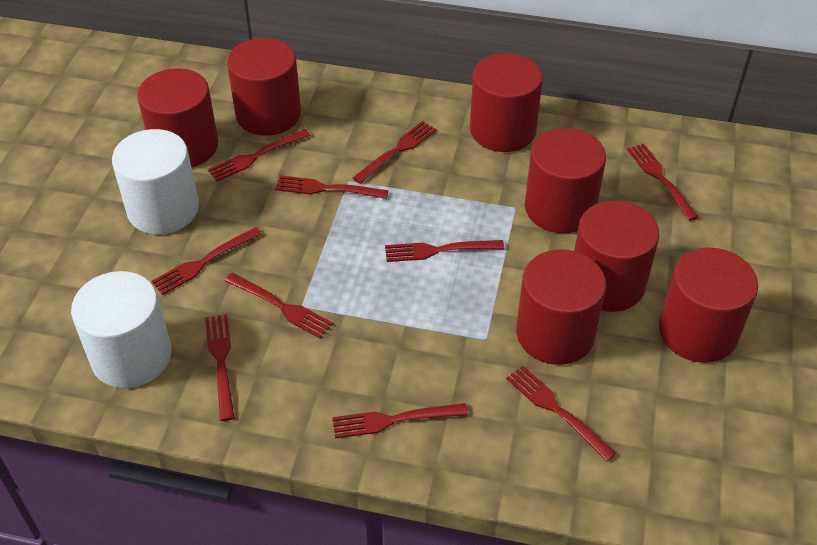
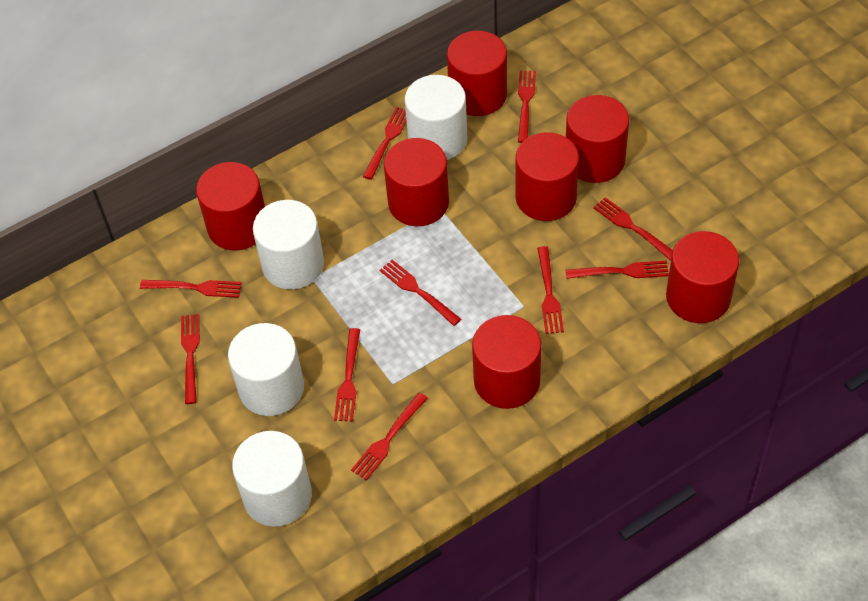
white cylinder: 2 -> 4

